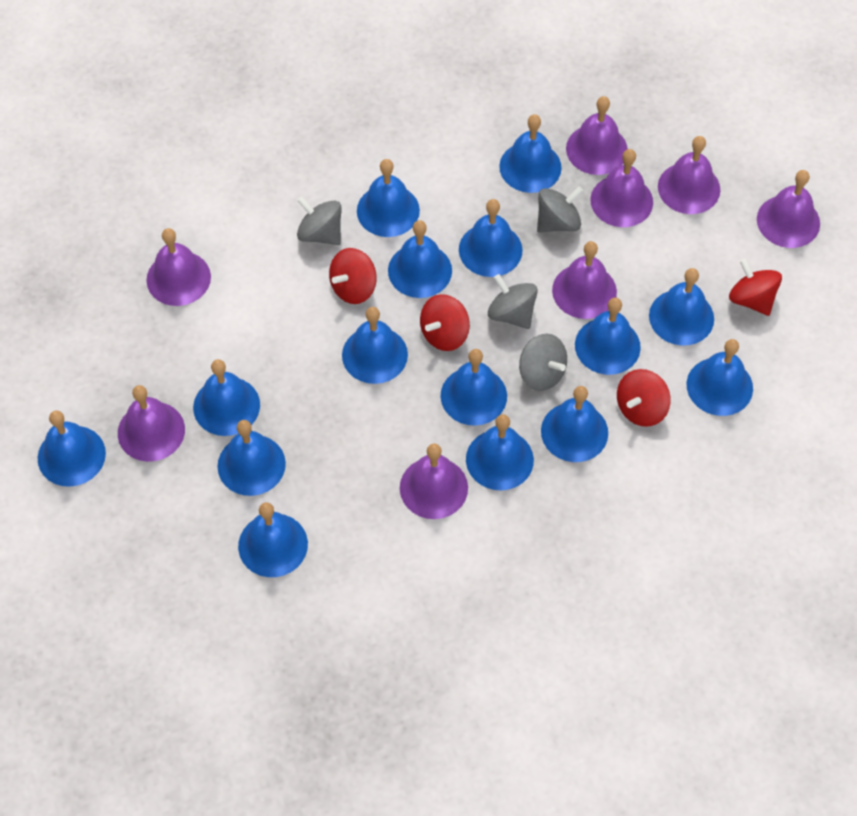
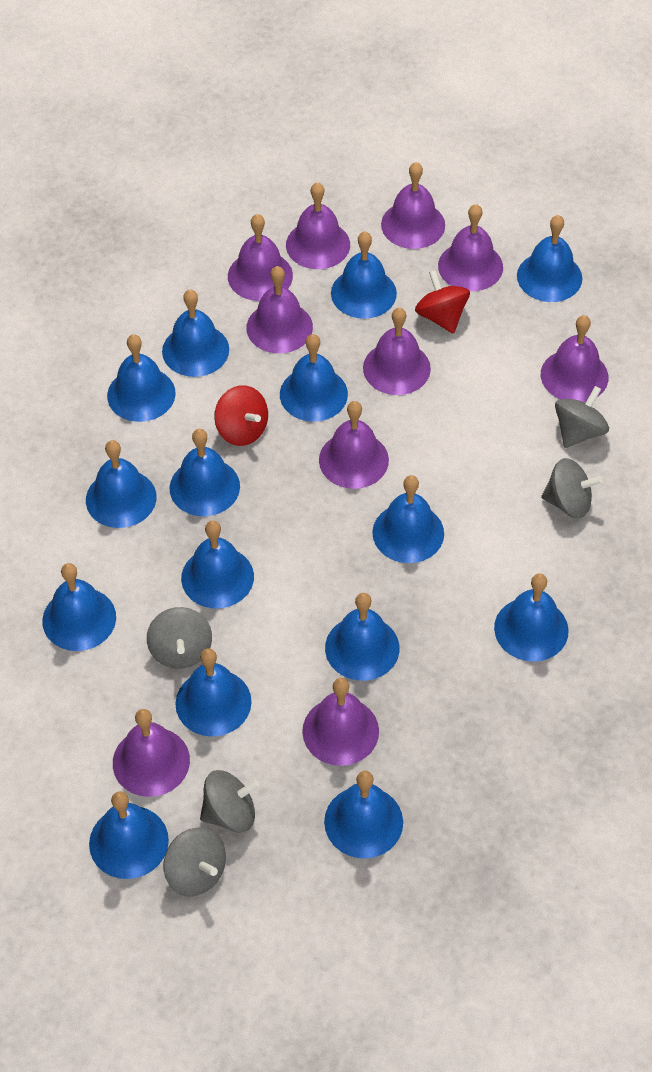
grey spinning top: 4 -> 5
purple bell: 8 -> 10
red spinning top: 4 -> 2

